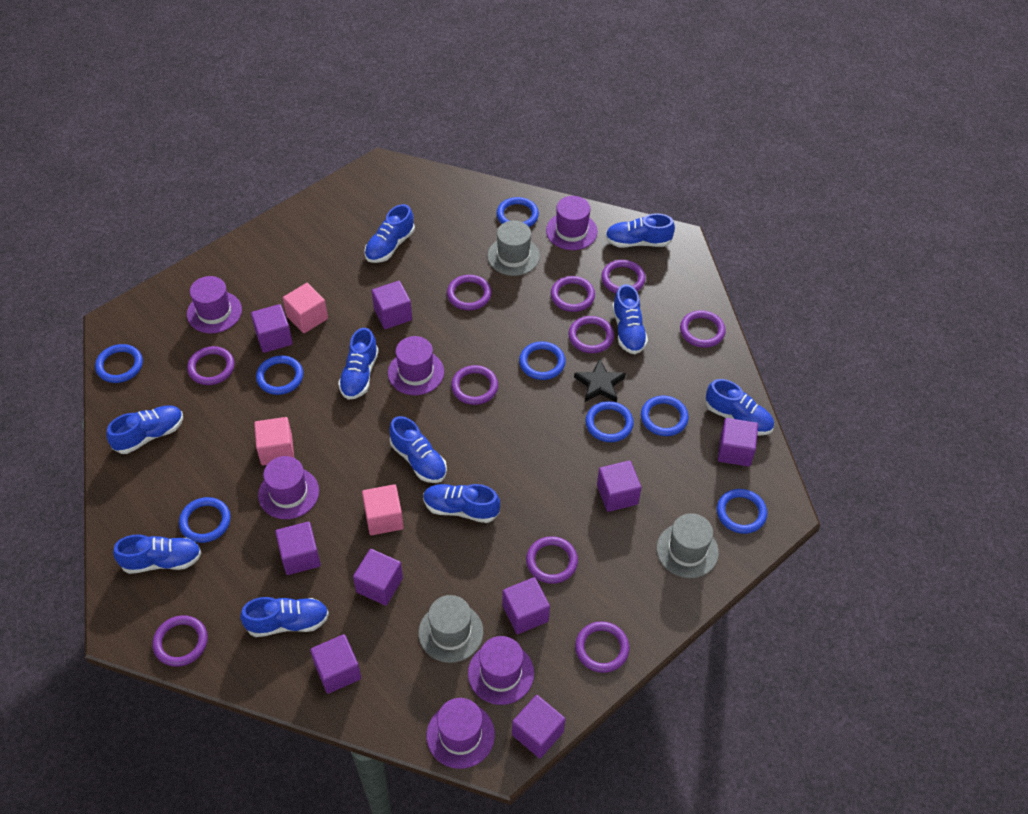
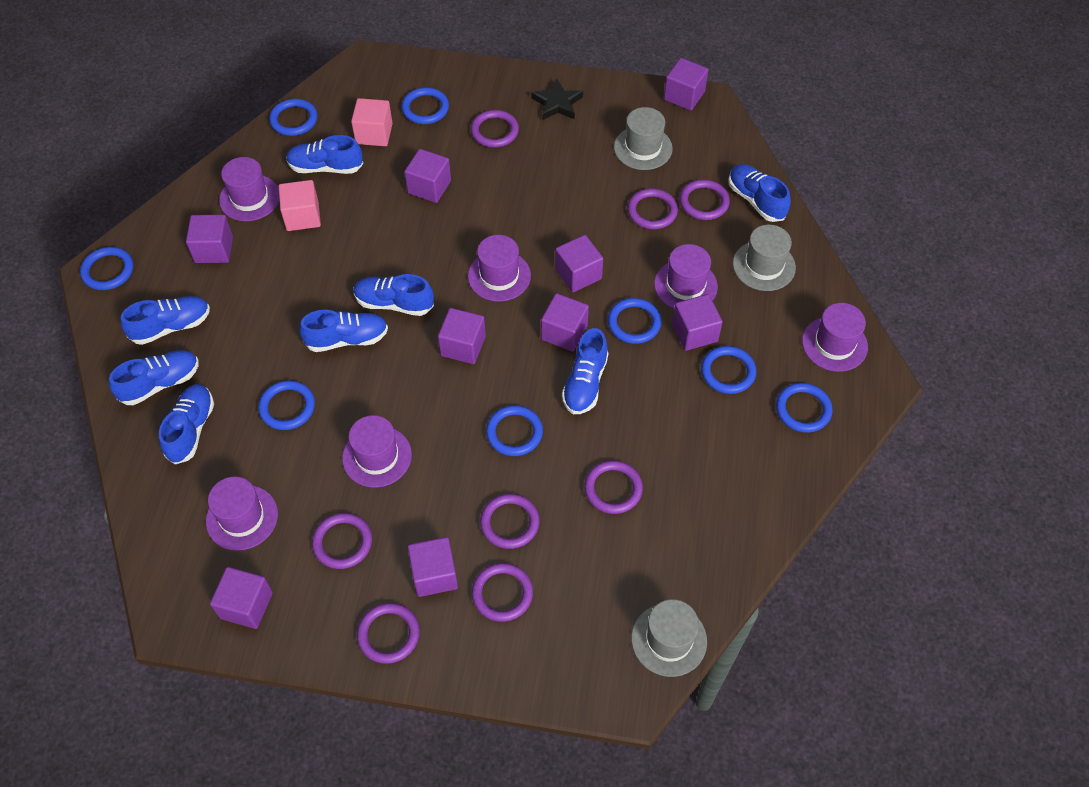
blue shoe: 10 -> 8
pink cube: 3 -> 2
purple ring: 10 -> 8

